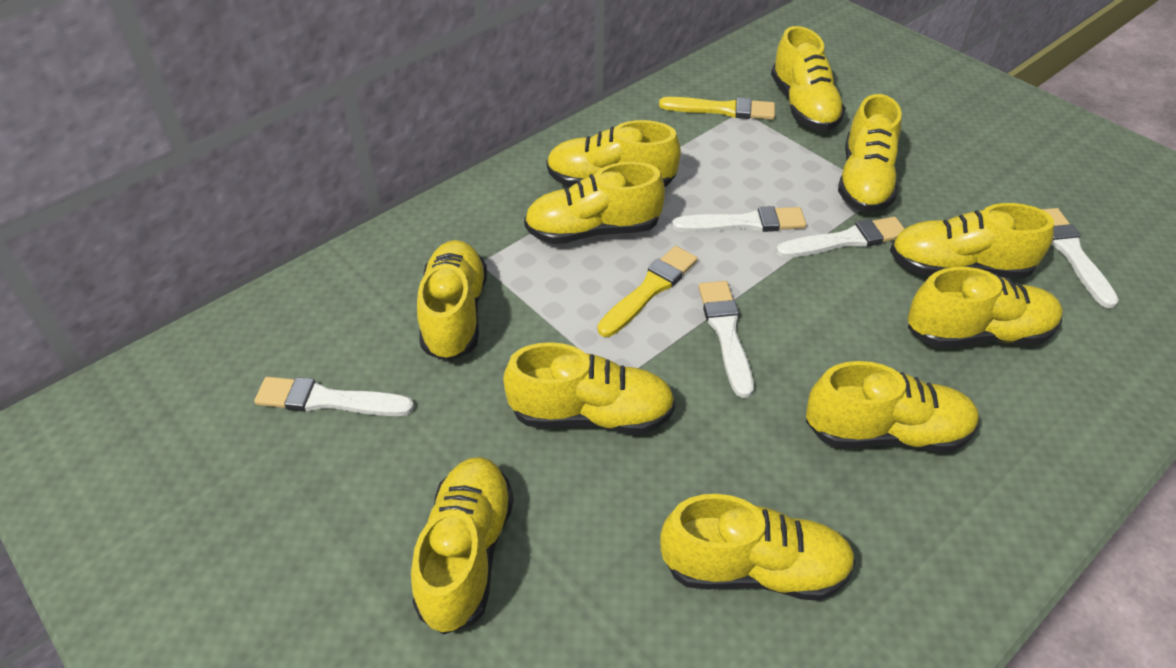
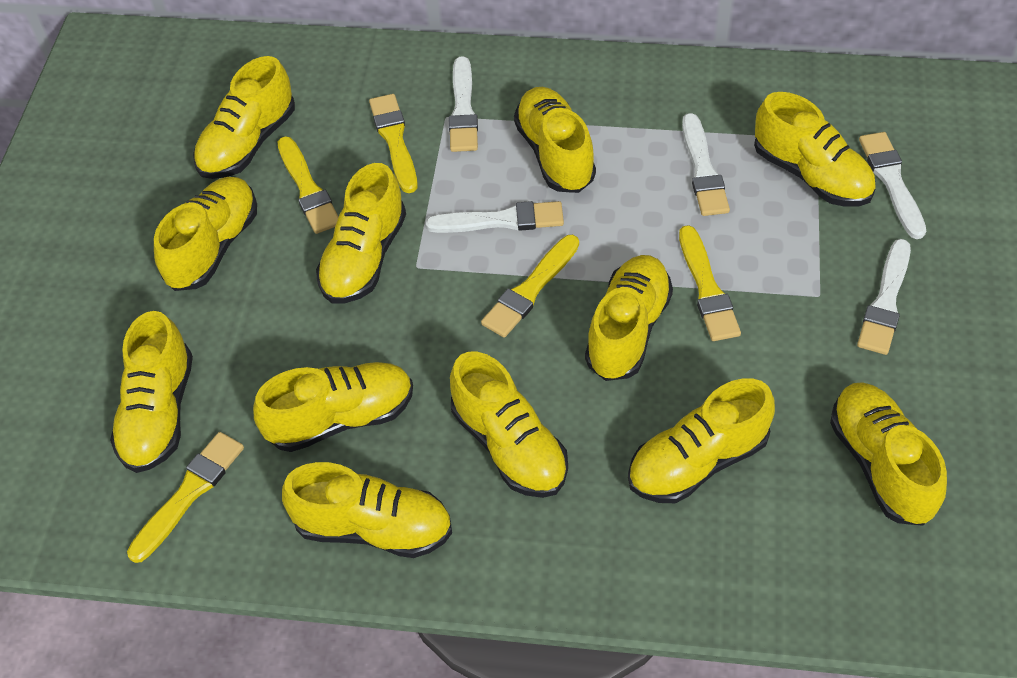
yellow brush: 2 -> 5
yellow shoe: 11 -> 12

